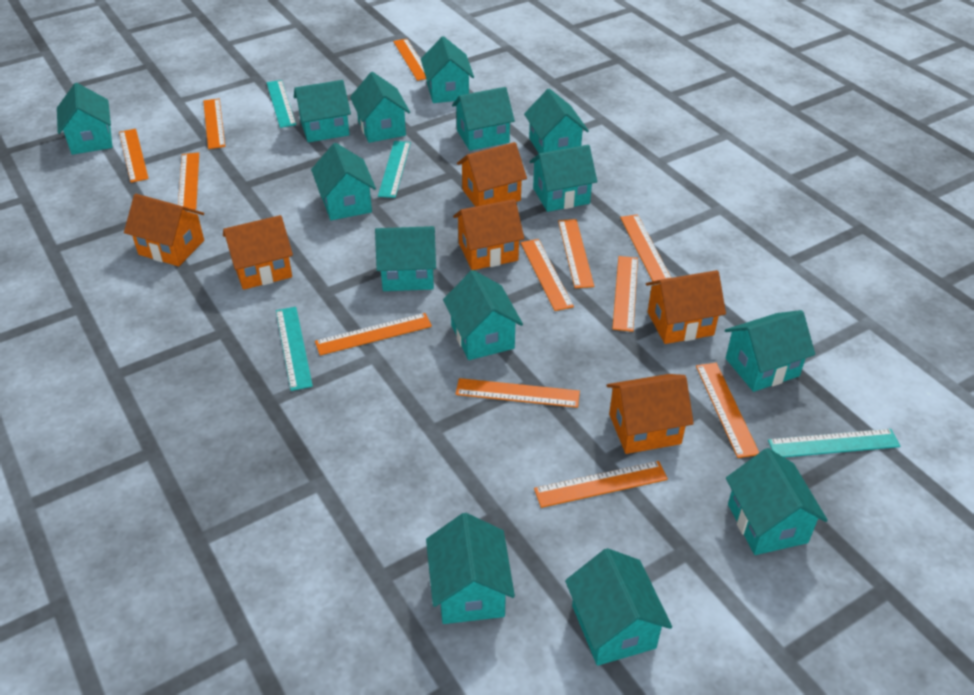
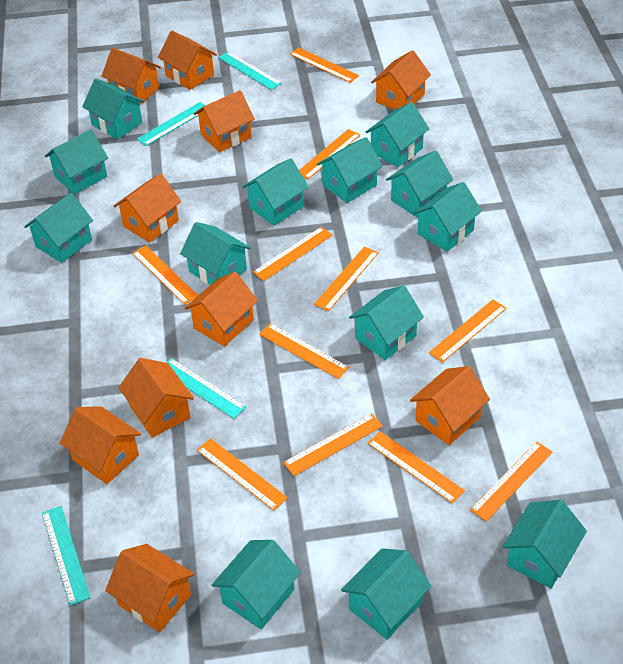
orange house: 6 -> 10
orange ruler: 12 -> 11
turquoise house: 14 -> 13

